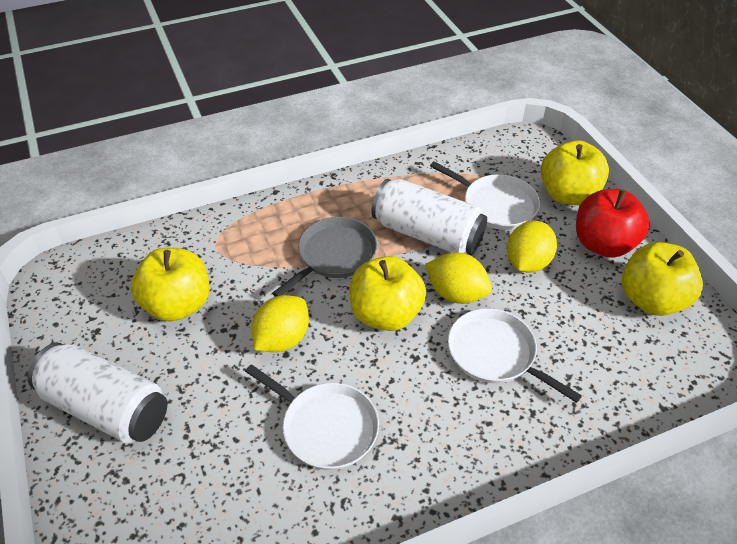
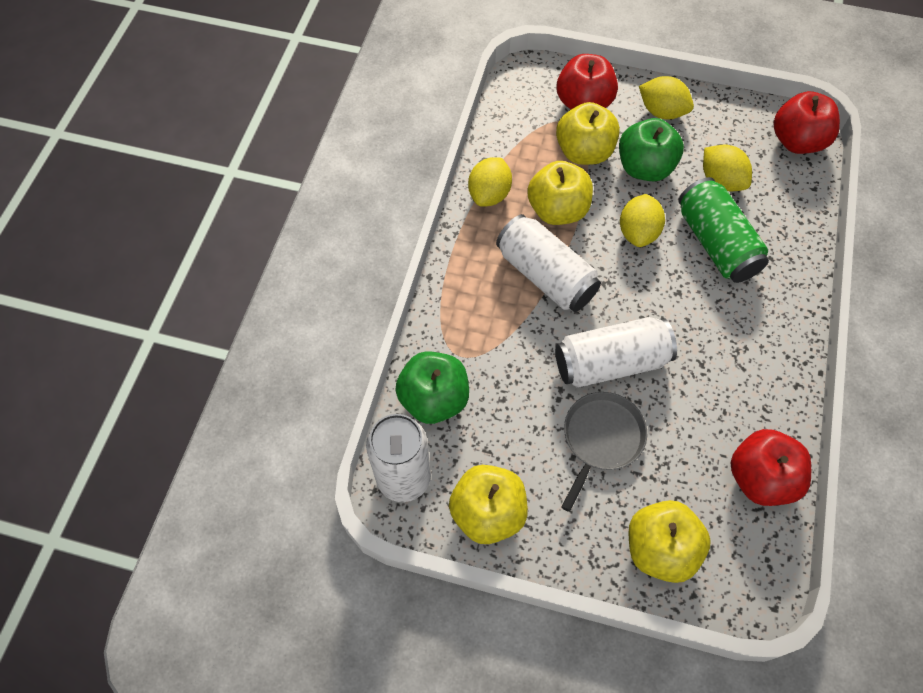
green apple: 0 -> 2
green can: 0 -> 1
red apple: 1 -> 3
white can: 2 -> 3
white pan: 3 -> 0
yellow lemon: 3 -> 4

